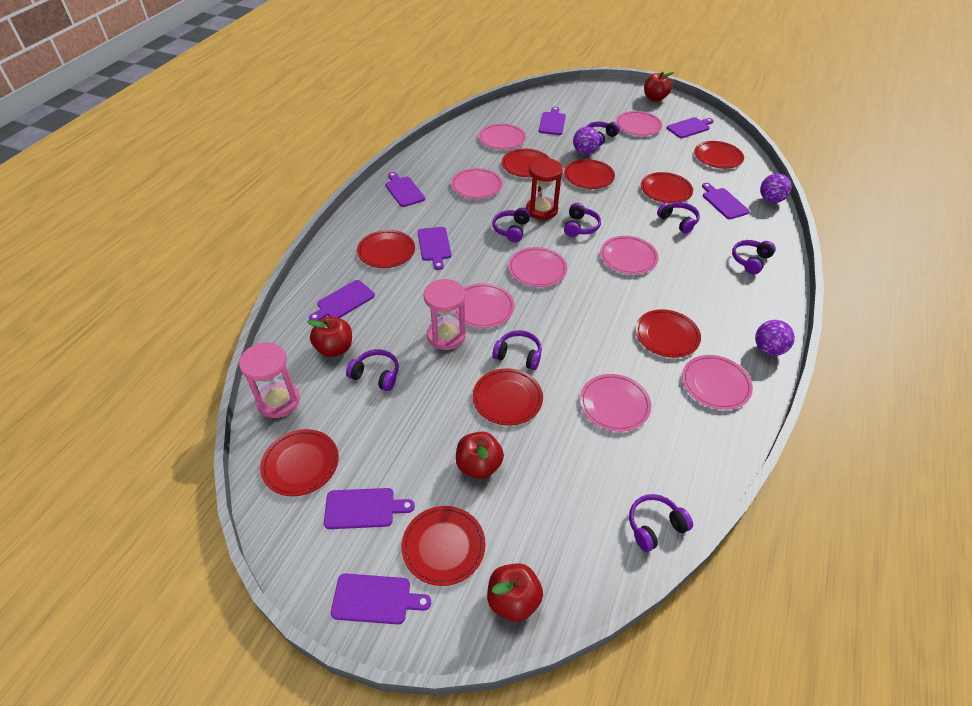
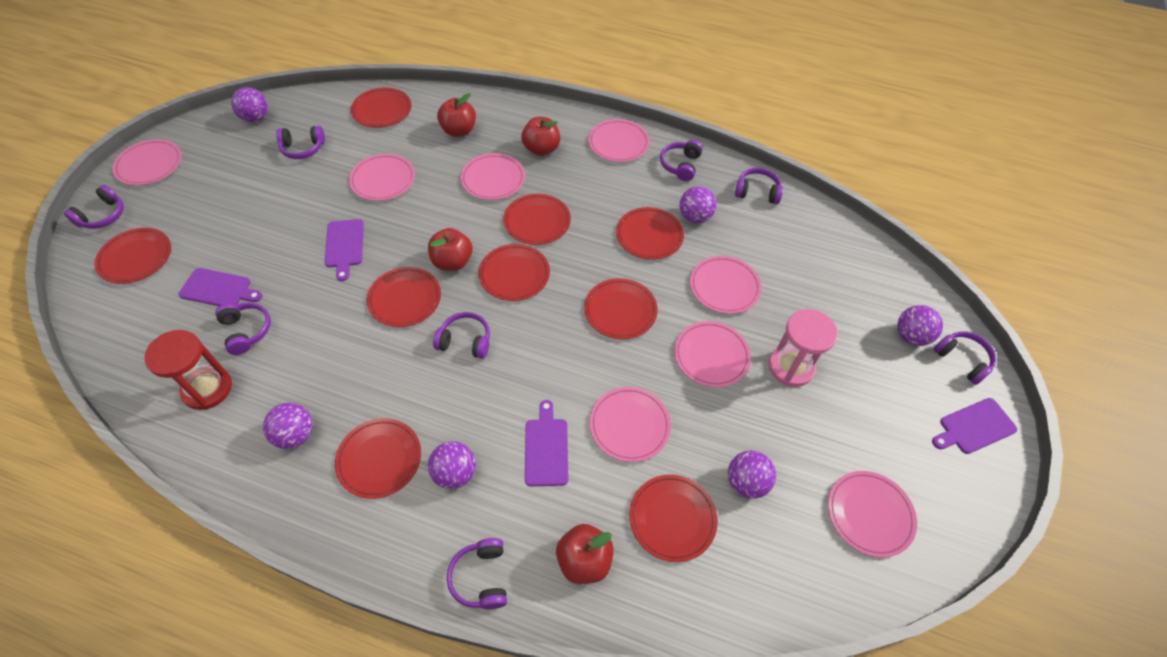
pink hourglass: 2 -> 1
purple ball: 3 -> 6
purple cutting board: 8 -> 4

